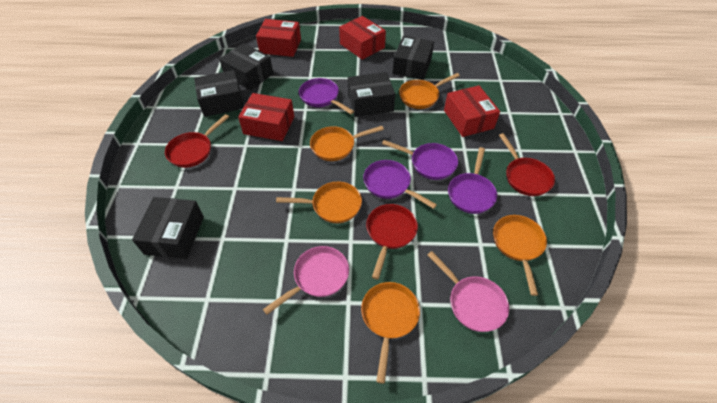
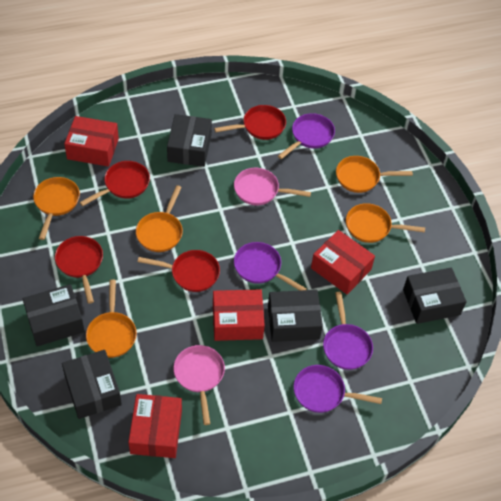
red pan: 3 -> 4

